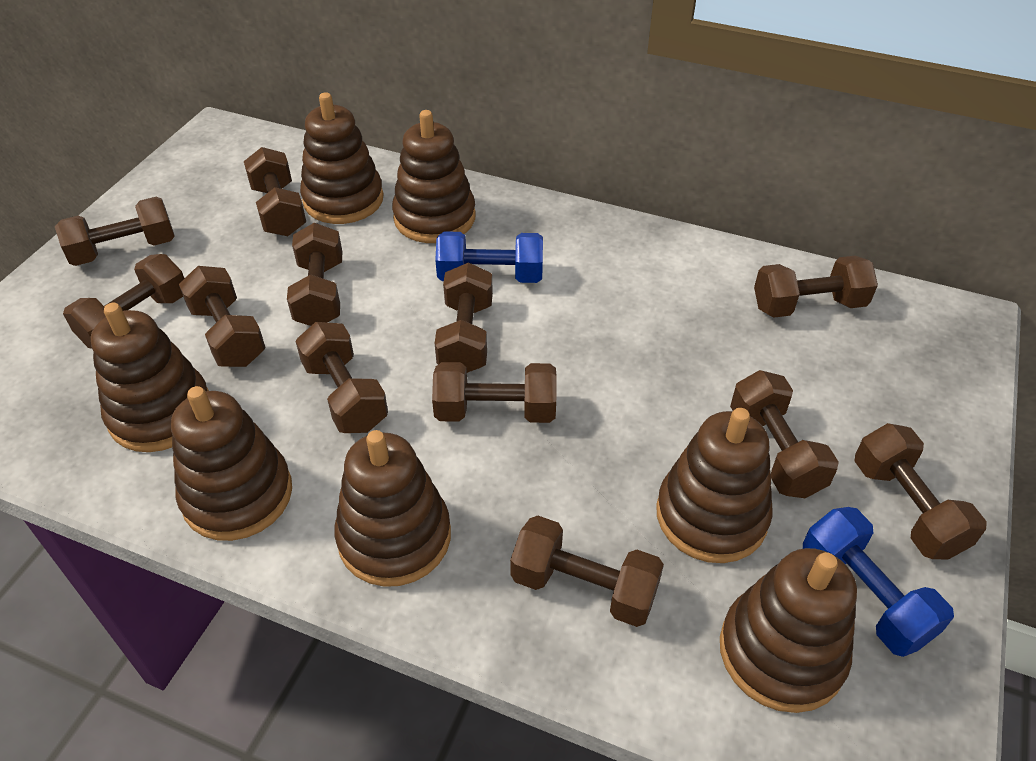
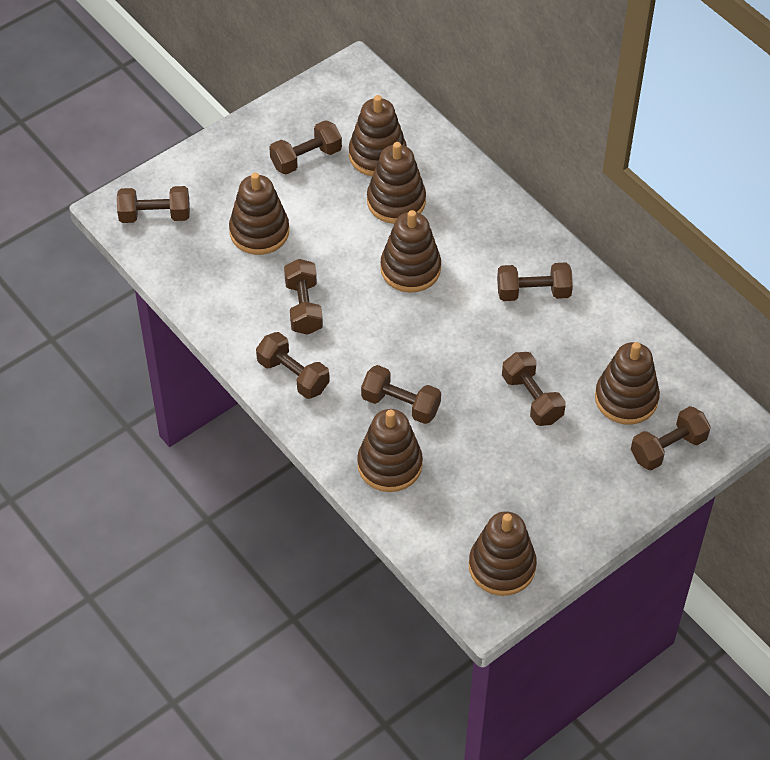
blue dumbbell: 2 -> 0
brown dumbbell: 12 -> 8

